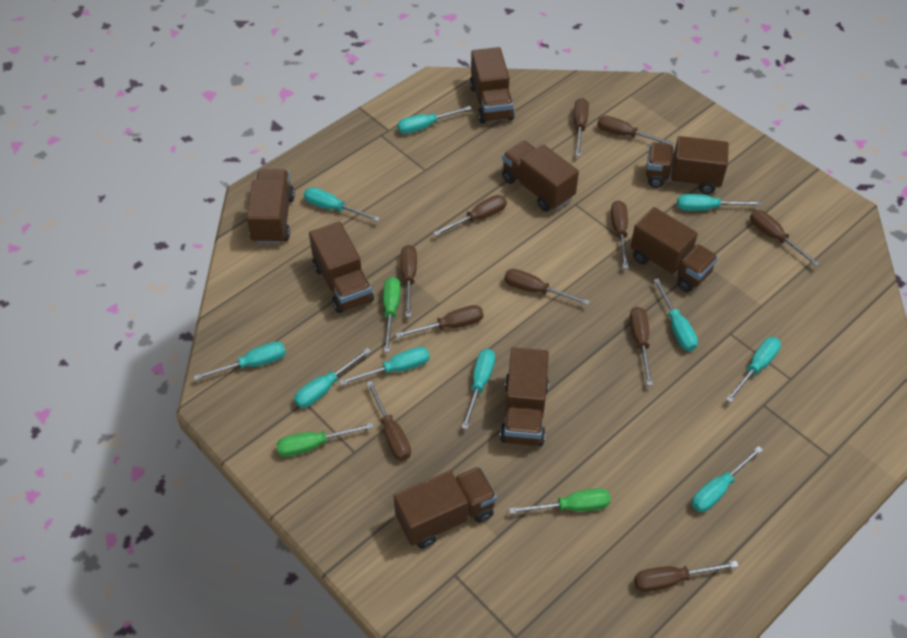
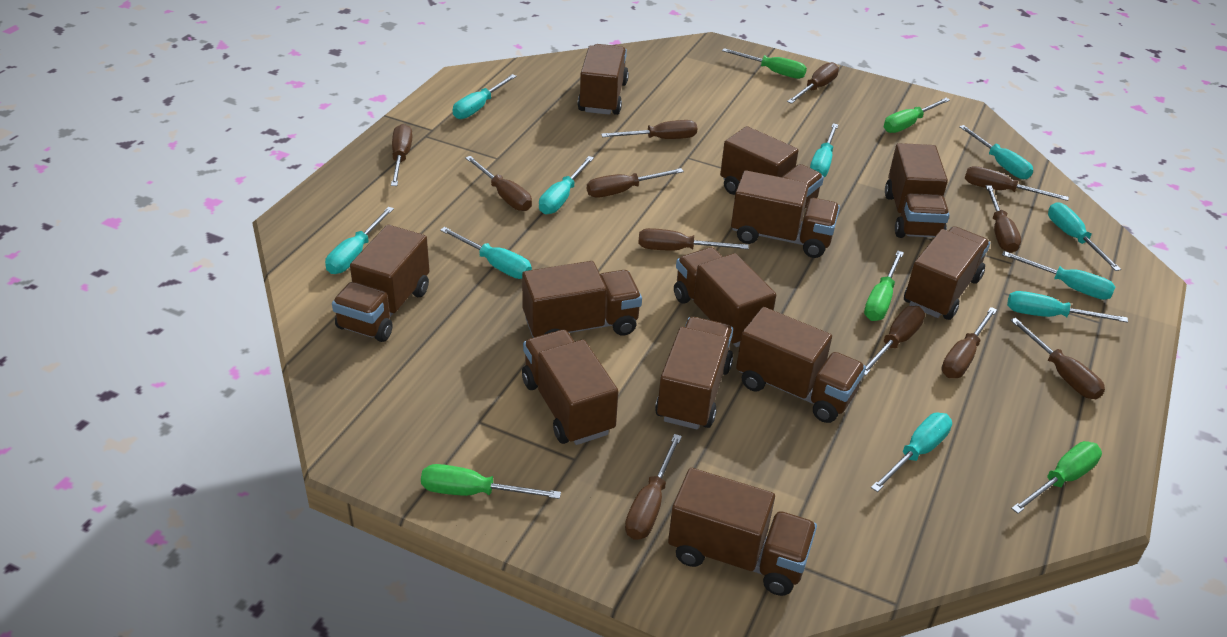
brown screwdriver: 11 -> 12
brown truck: 8 -> 12
green screwdriver: 3 -> 5

